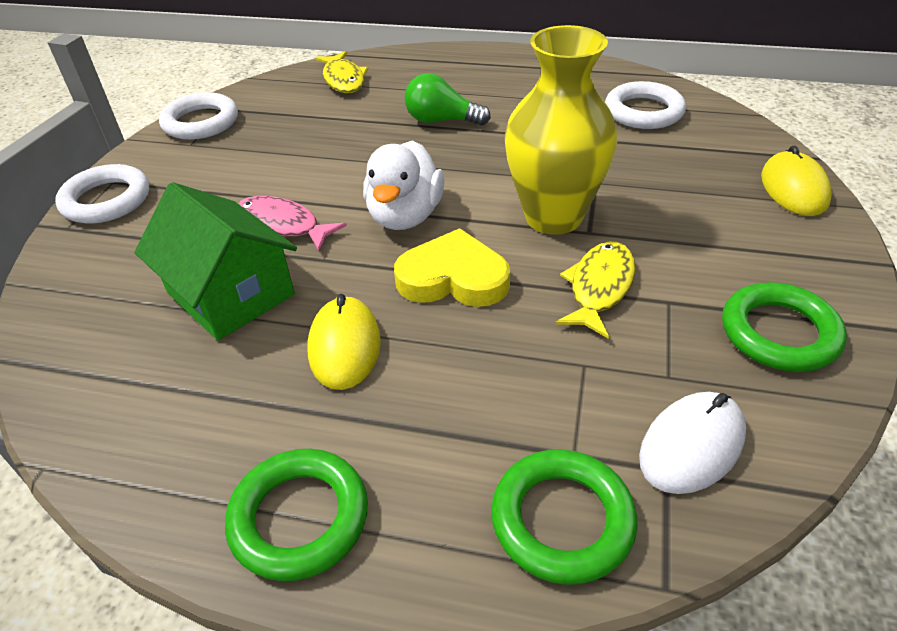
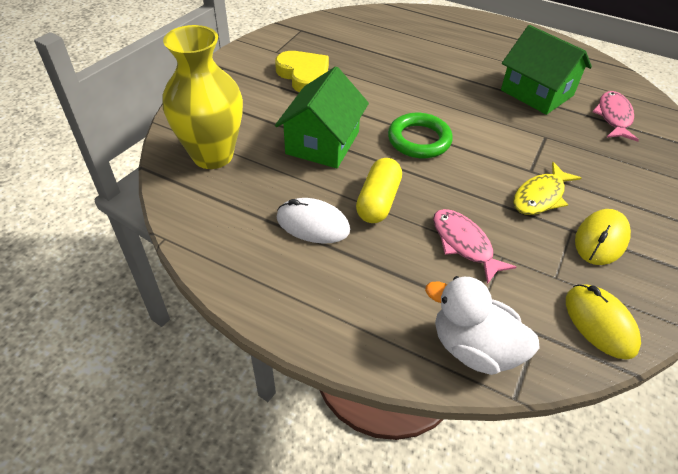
green house: 1 -> 2
green light bulb: 1 -> 0
green ring: 3 -> 1
pink fish: 1 -> 2
white ring: 3 -> 0
yellow capsule: 0 -> 1
yellow fish: 2 -> 1

